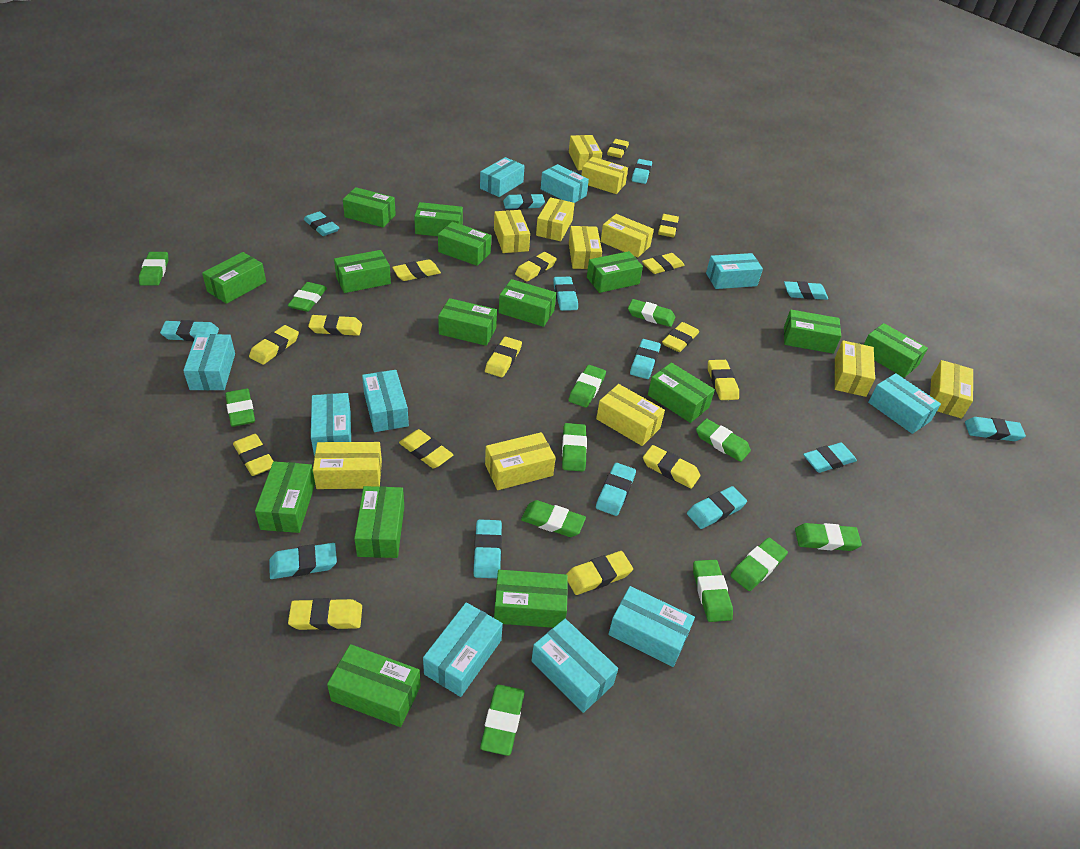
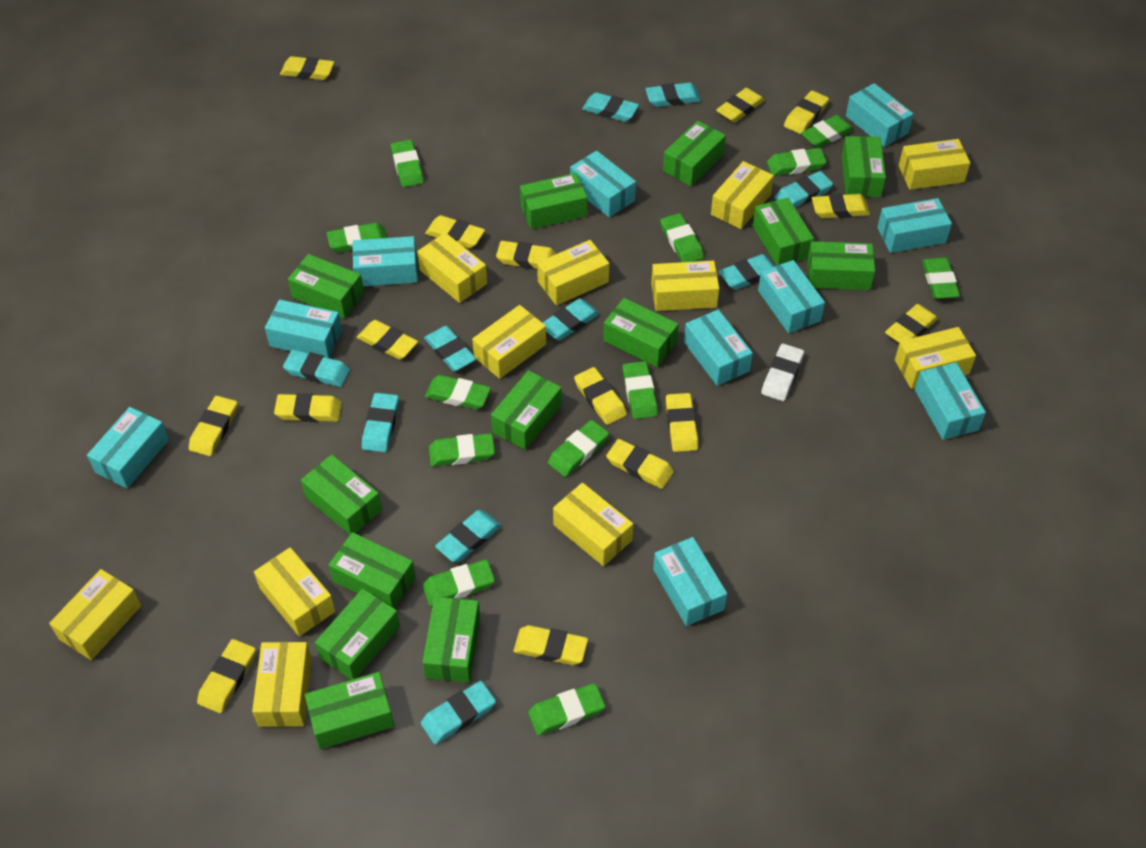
green box: 15 -> 13
turquoise eraser: 13 -> 10
white eraser: 0 -> 1

